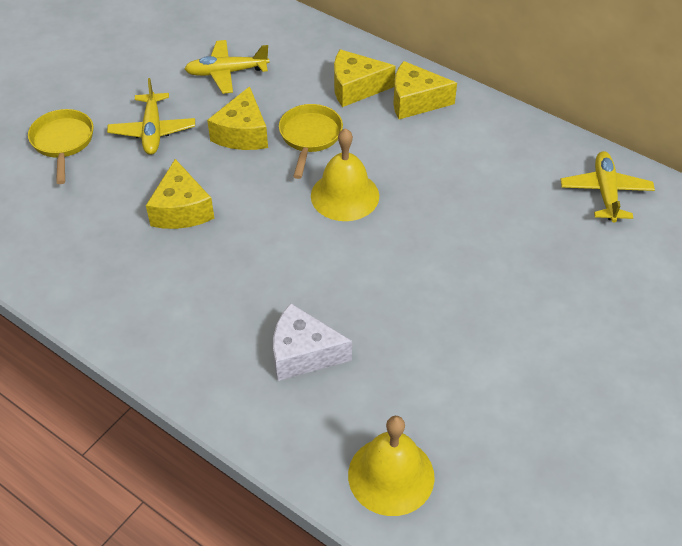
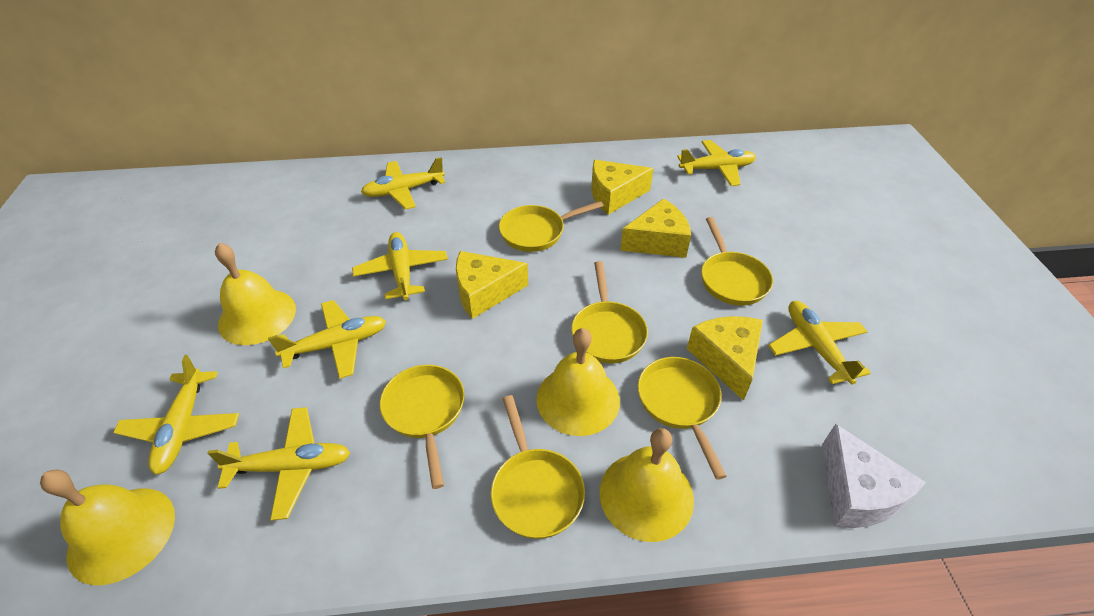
yellow bell: 2 -> 4
yellow pan: 2 -> 6
yellow plane: 3 -> 7

